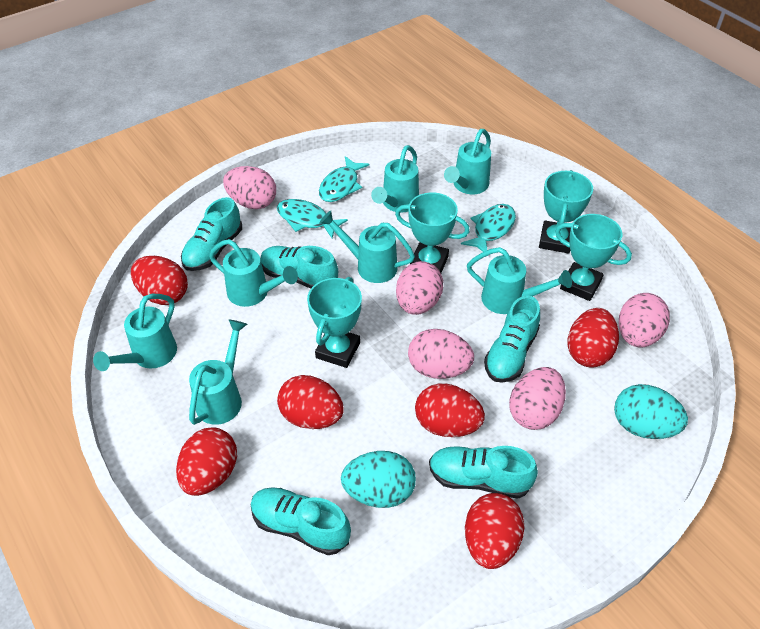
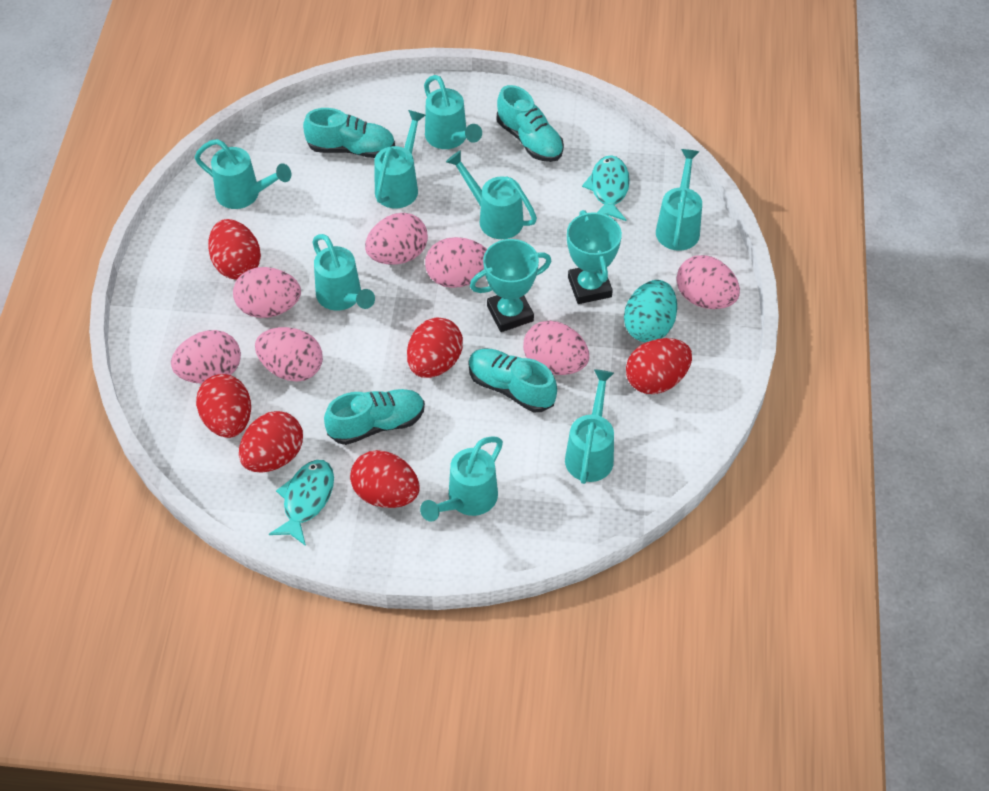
pink egg: 5 -> 7
turquoise egg: 2 -> 1
turquoise fish: 3 -> 2
turquoise shoe: 5 -> 4
turquoise trophy: 4 -> 2
turquoise watering can: 7 -> 8

